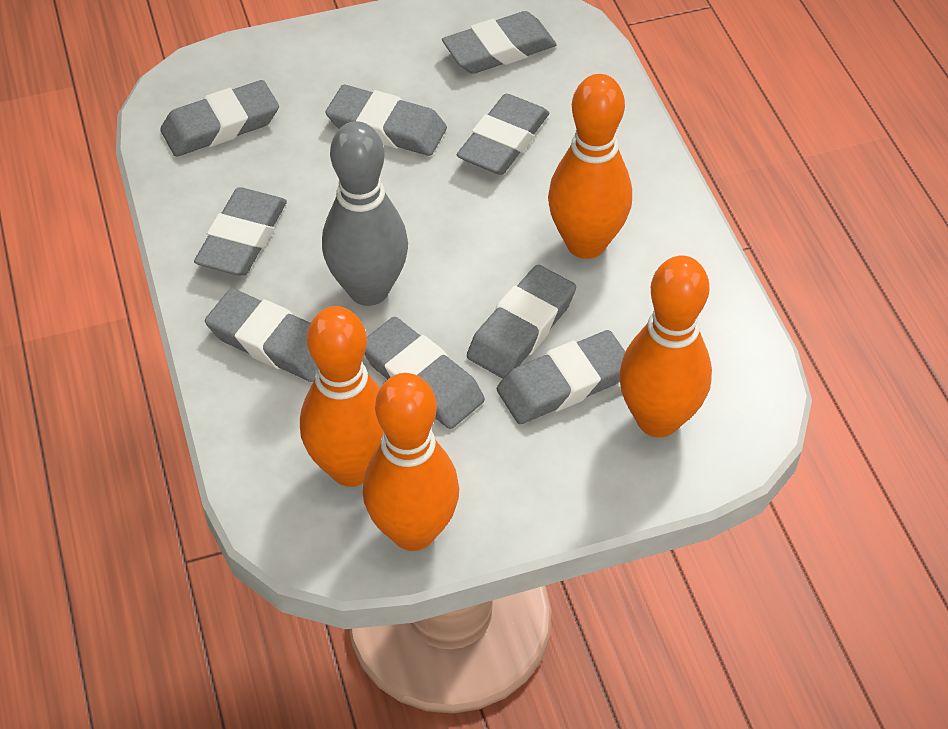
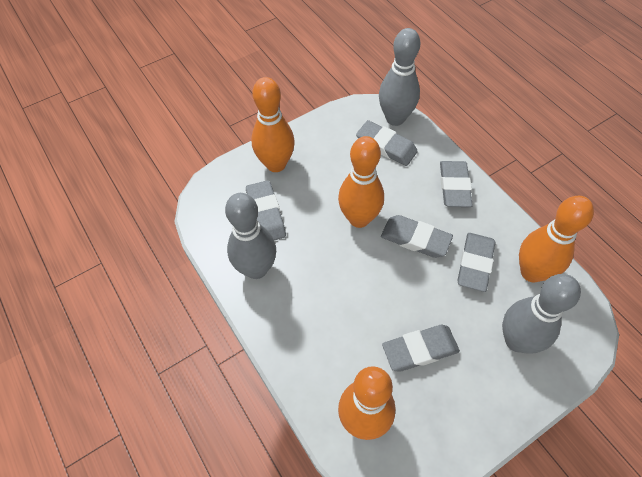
grey bowling pin: 1 -> 3
grey eraser: 9 -> 6

